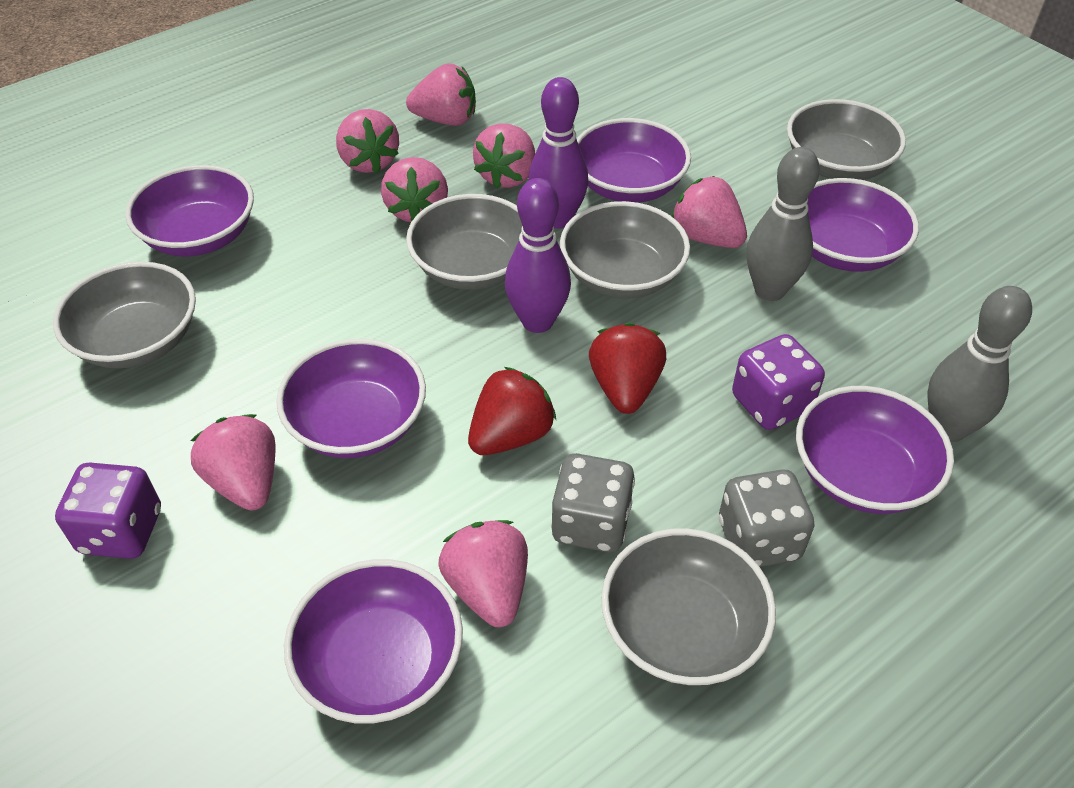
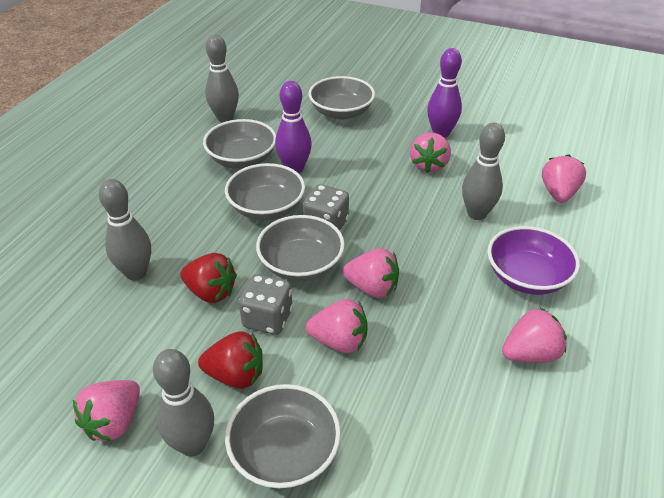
grey bowling pin: 2 -> 4
pink strawberry: 7 -> 6
purple bowl: 6 -> 1
purple dice: 2 -> 0

